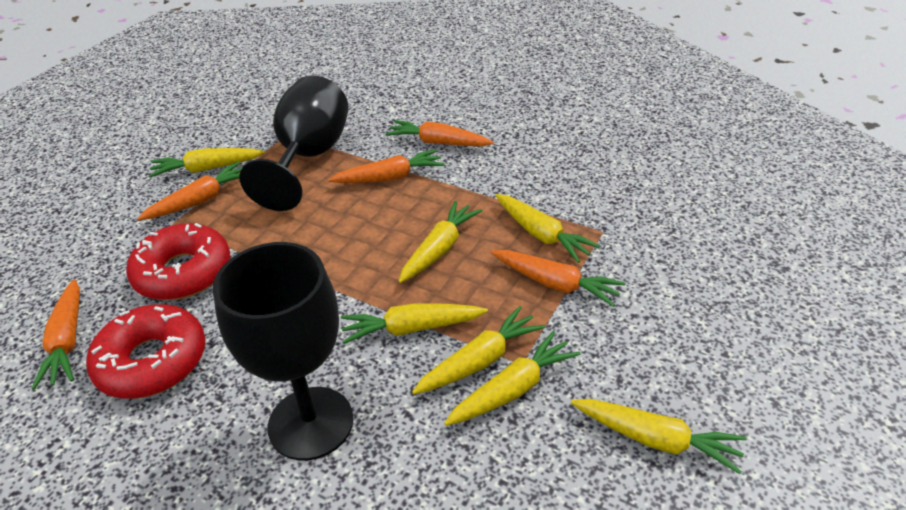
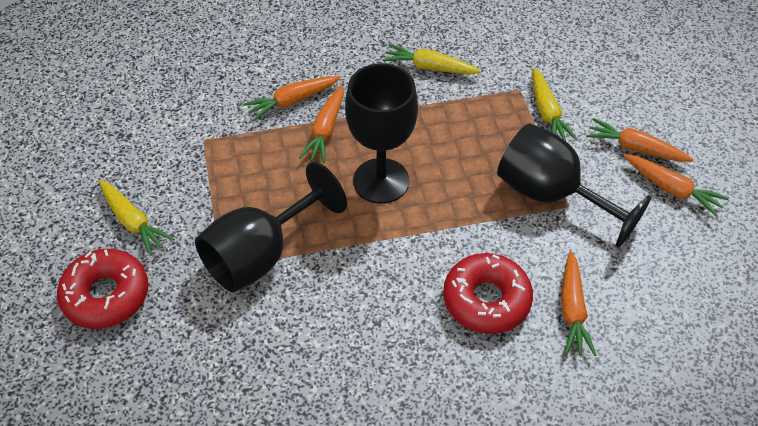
black goblet: 2 -> 3
yellow carrot: 7 -> 3

